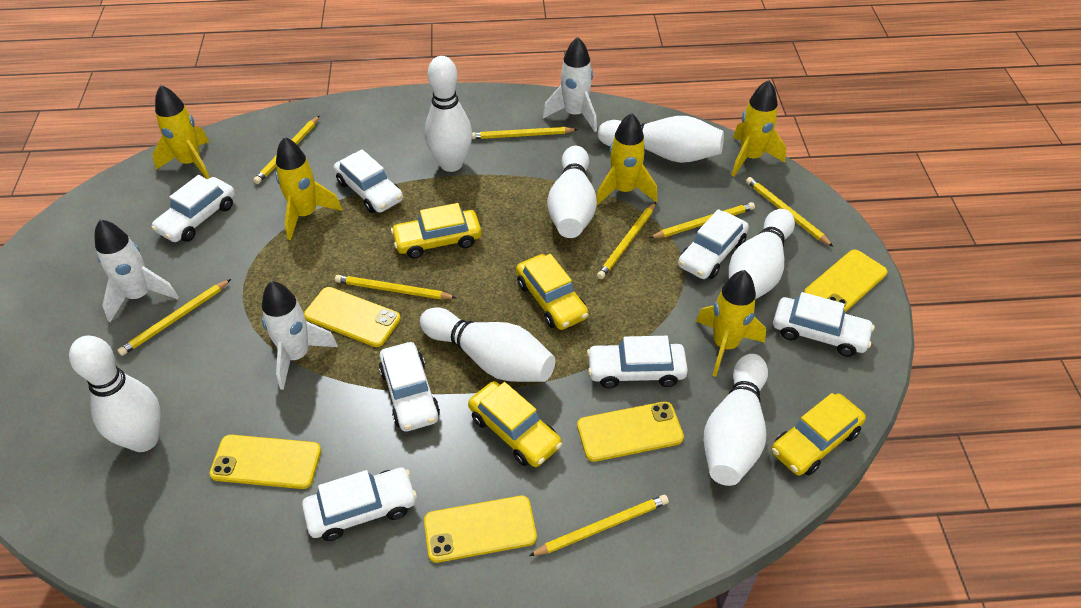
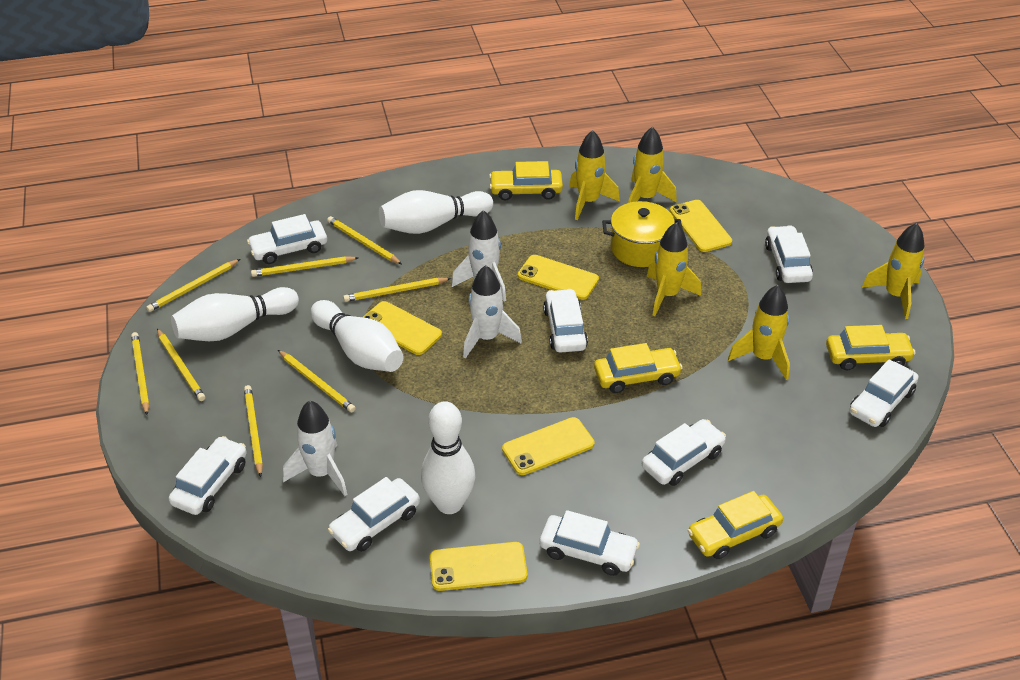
white bowling pin: 7 -> 4
white car: 7 -> 8
yellow pot: 0 -> 1

